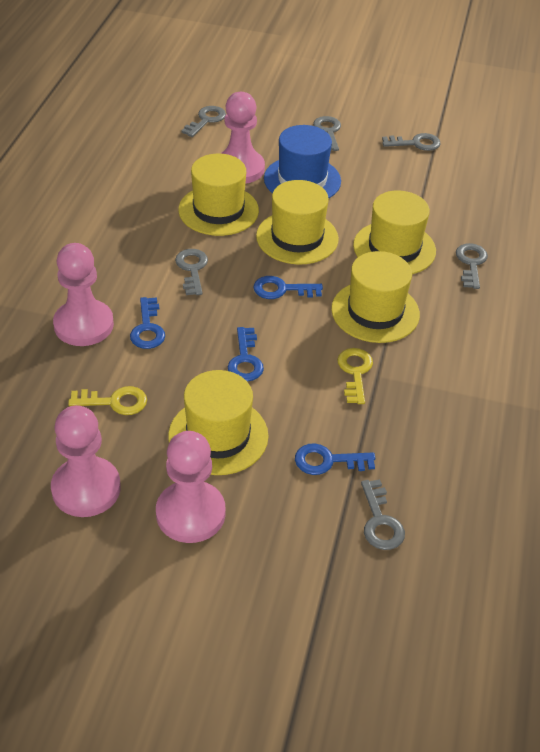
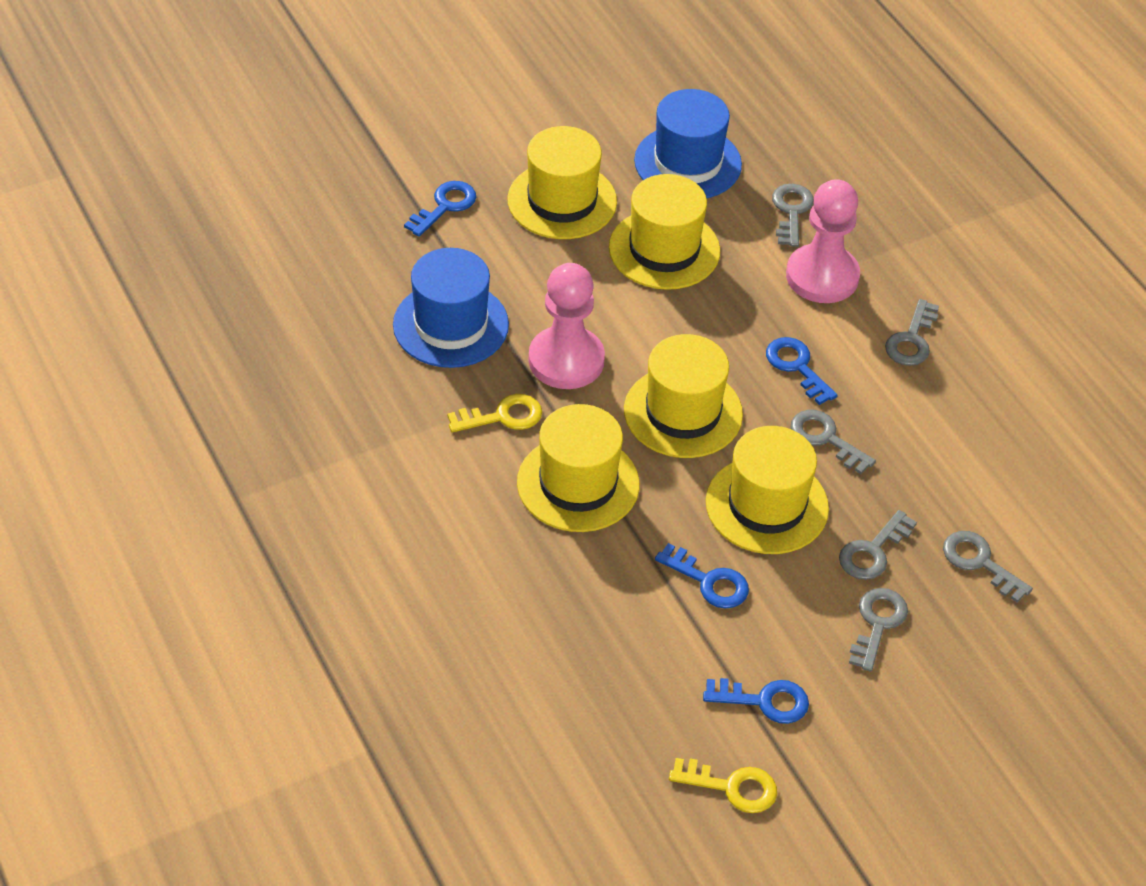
blue hat: 1 -> 2
pink pawn: 4 -> 2

